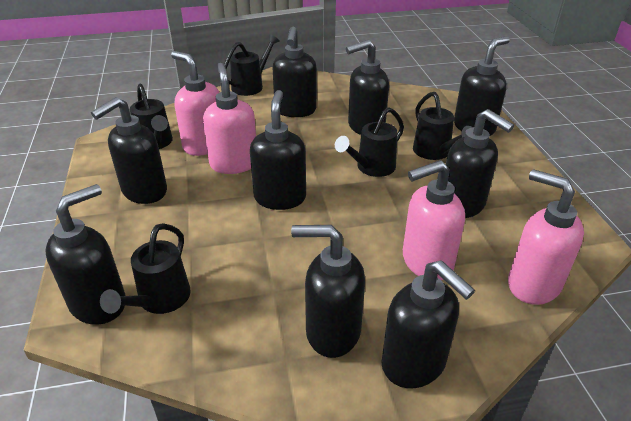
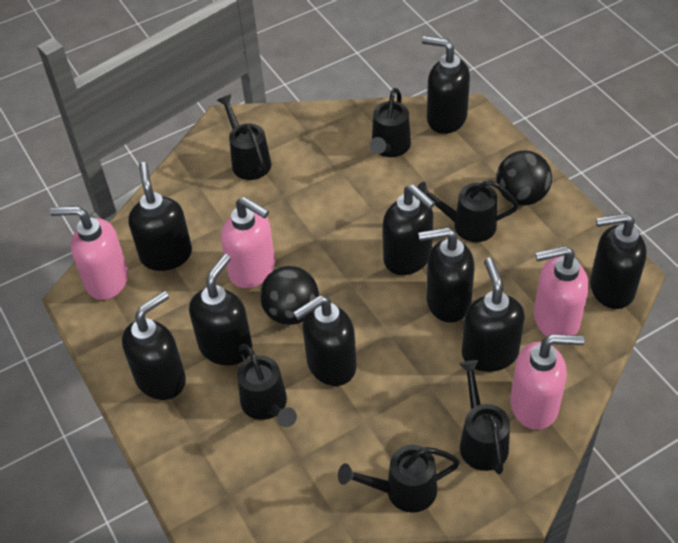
black ball: 0 -> 2
black watering can: 5 -> 6

